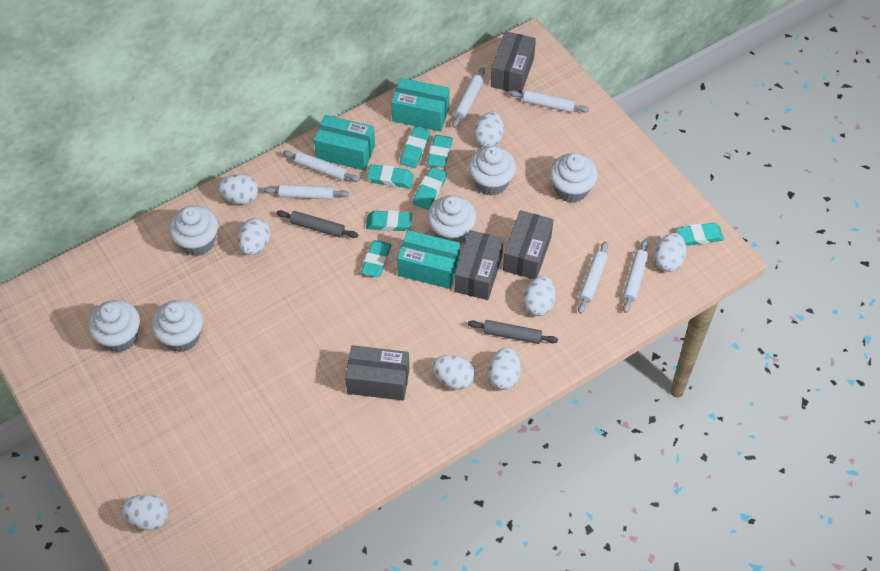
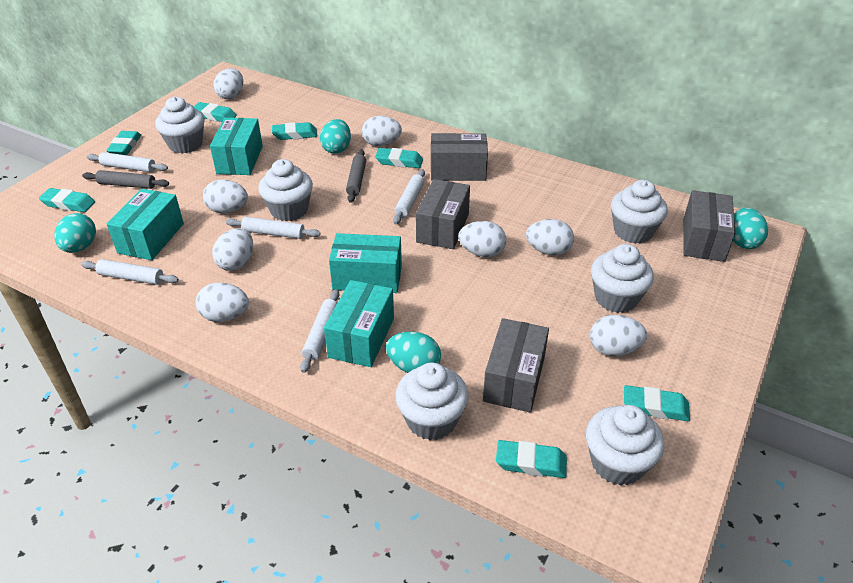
turquoise box: 3 -> 4
turquoise egg: 0 -> 4
white rolling pin: 6 -> 5

